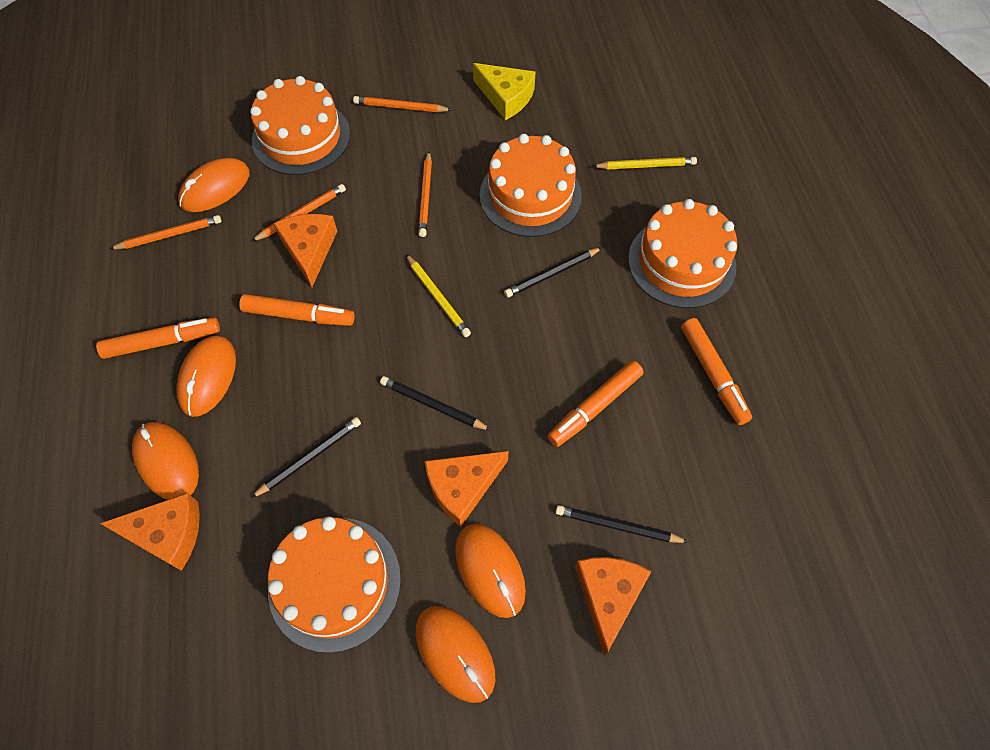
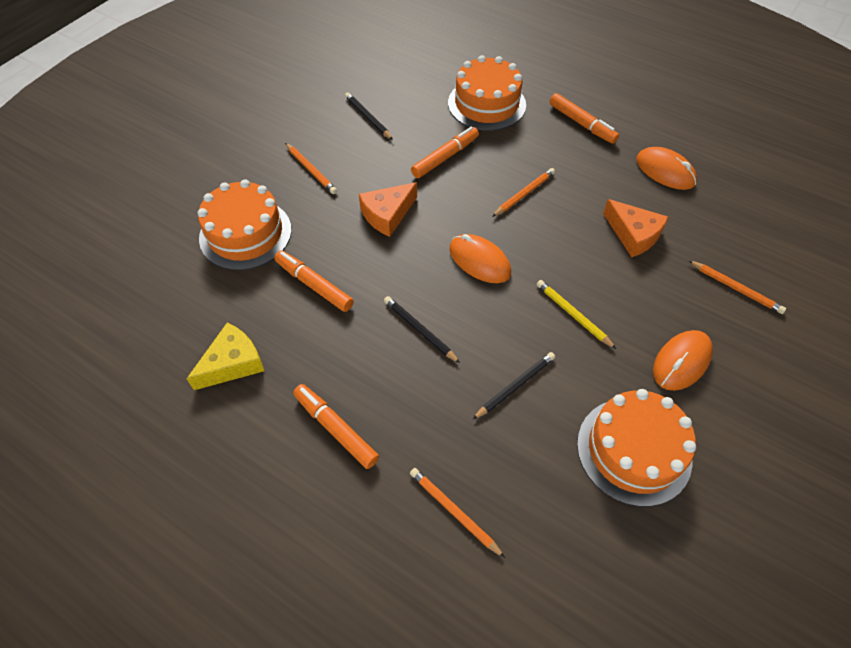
black pencil: 4 -> 3
orange cake: 4 -> 3
orange cheese: 4 -> 2
orange mouse: 5 -> 3
yellow pencil: 2 -> 1

